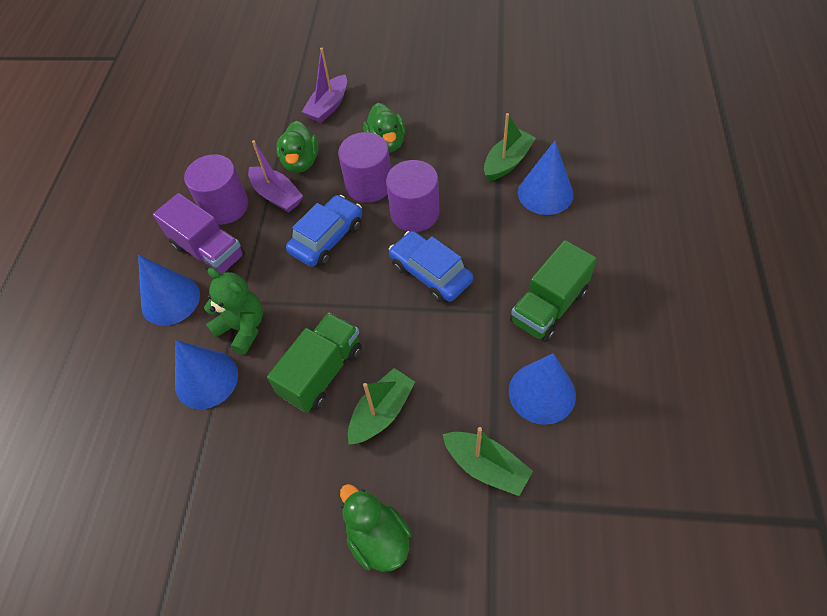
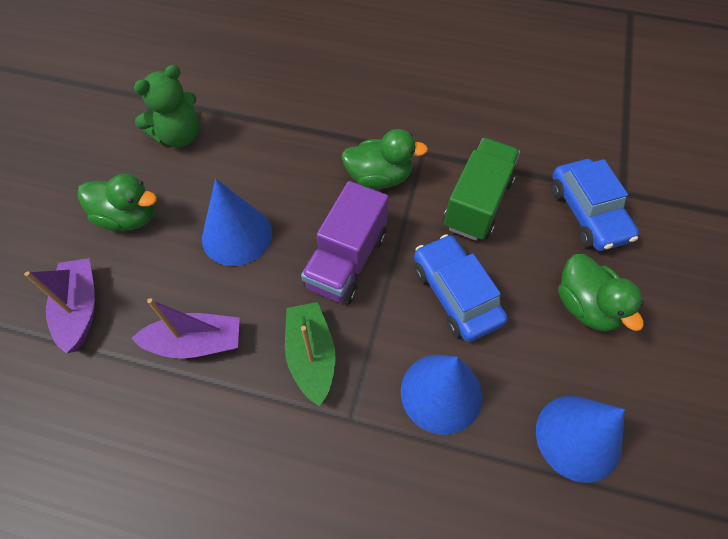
blue cone: 4 -> 3
green boat: 3 -> 1
green truck: 2 -> 1
purple cylinder: 3 -> 0

